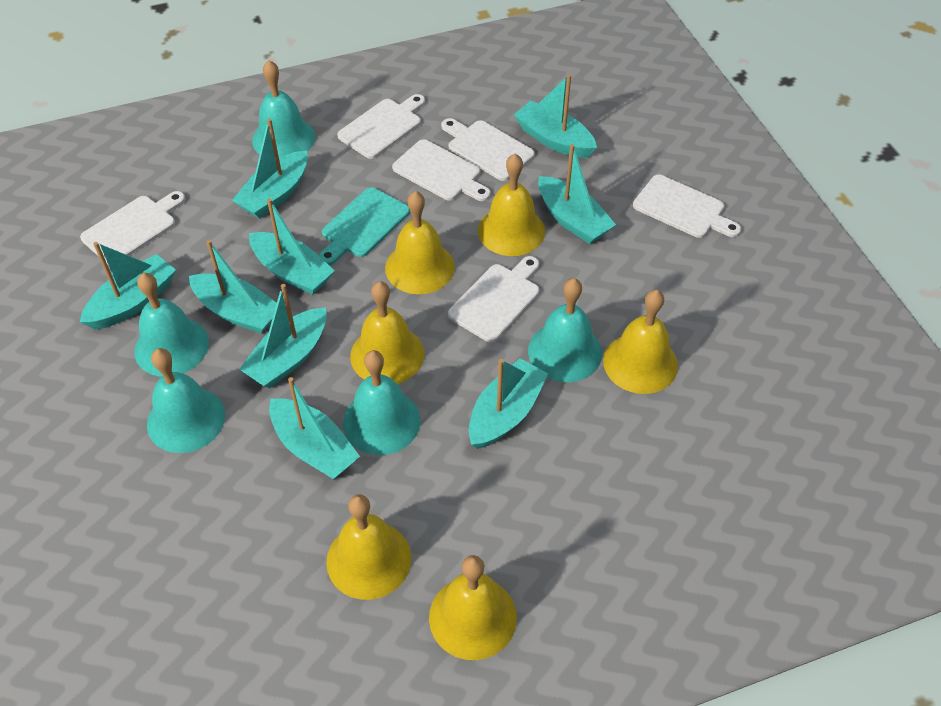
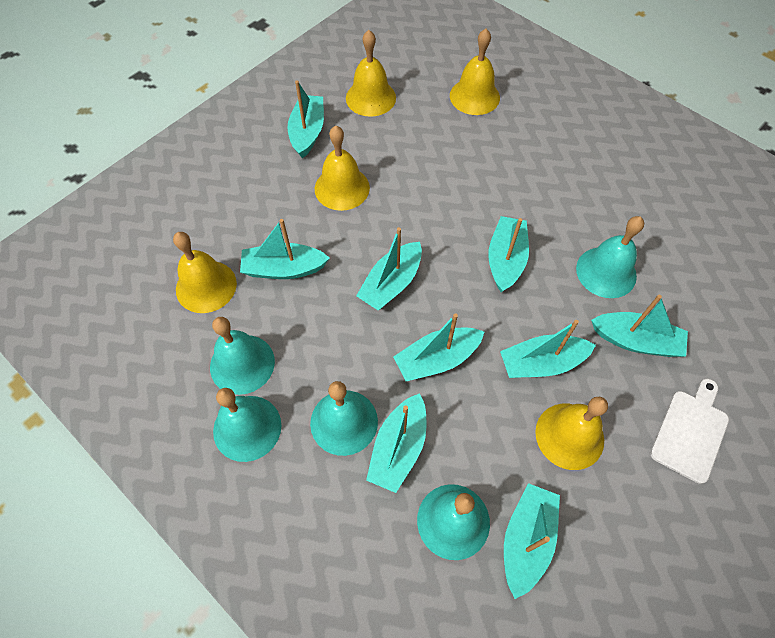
turquoise cutting board: 1 -> 0
white cutting board: 6 -> 1
yellow bell: 6 -> 5

